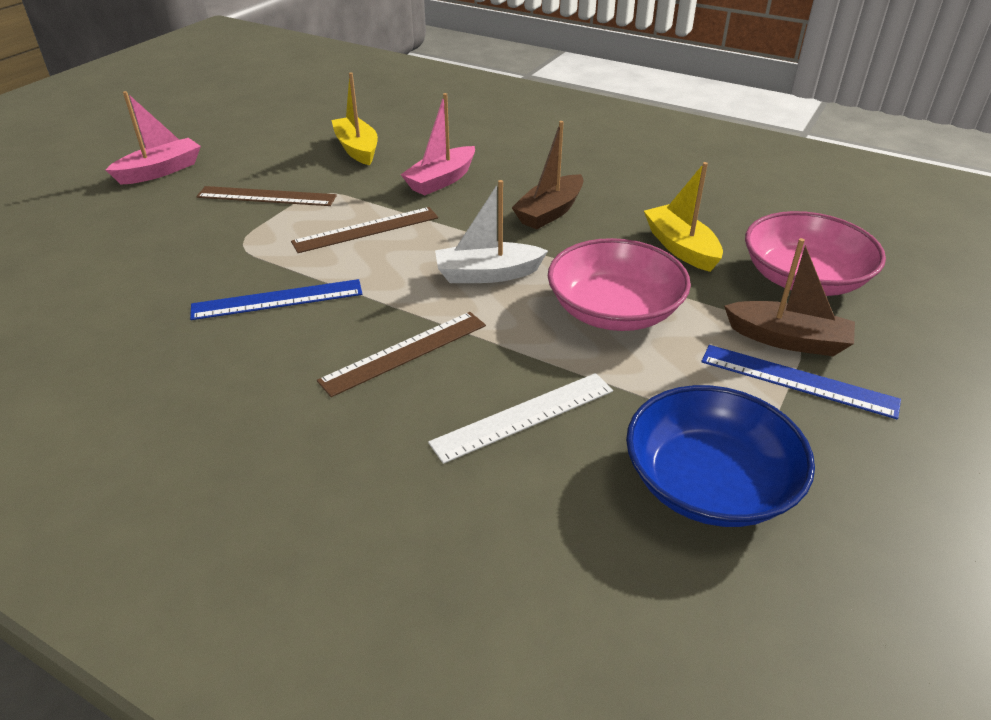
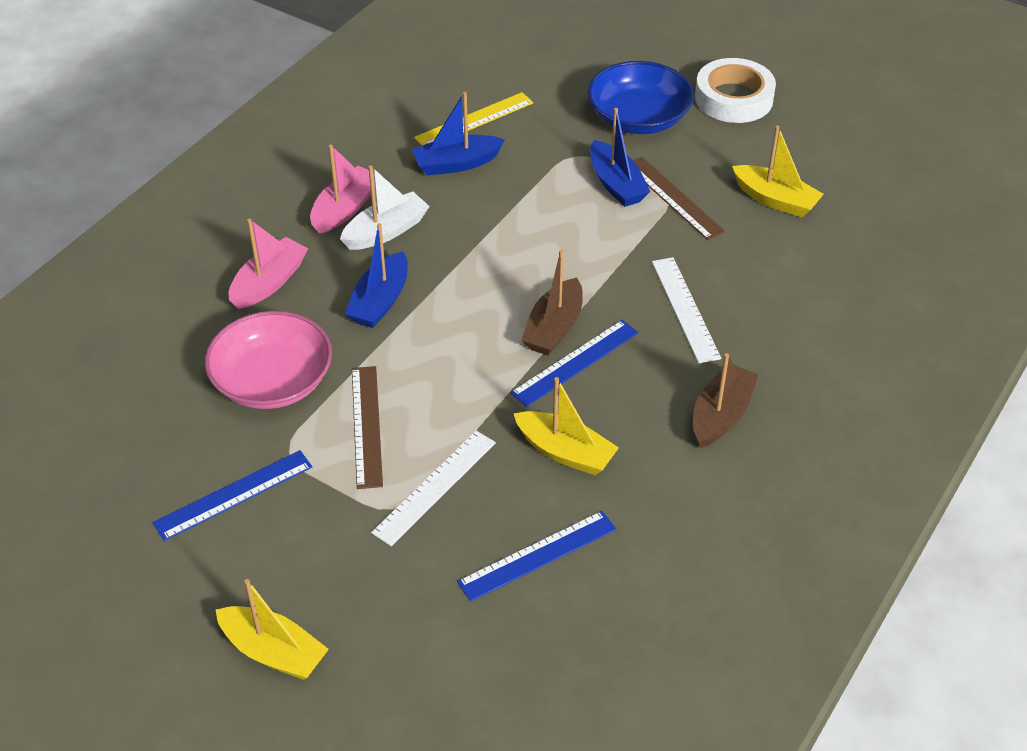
blue boat: 0 -> 3
blue ruler: 2 -> 3
brown ruler: 3 -> 2
pink bowl: 2 -> 1
white ruler: 1 -> 2
white tape: 0 -> 1
yellow boat: 2 -> 3
yellow ruler: 0 -> 1

